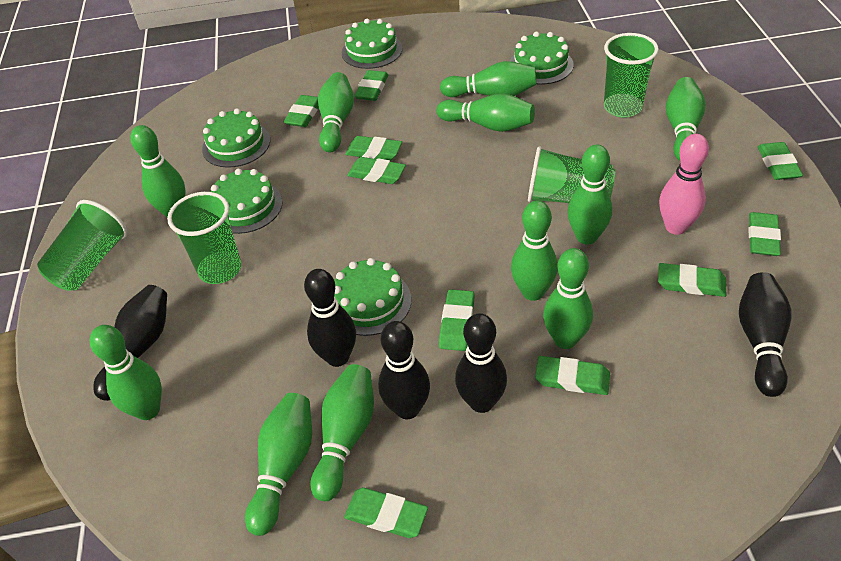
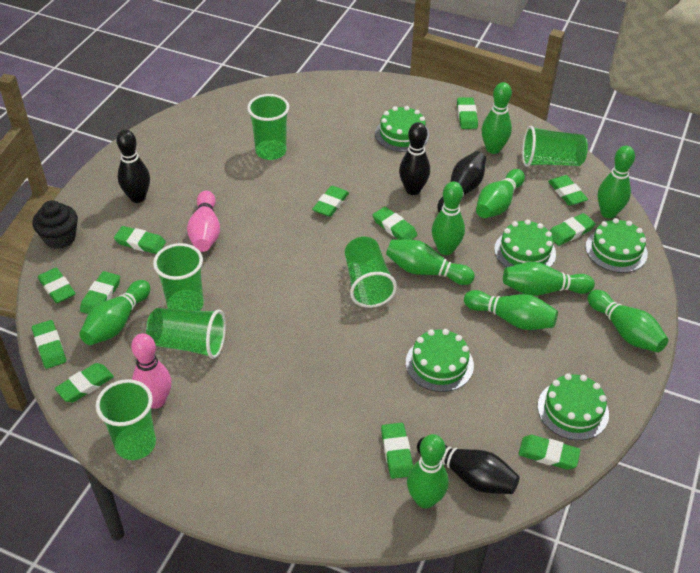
black bowling pin: 5 -> 4
black cupcake: 0 -> 1
green bowling pin: 11 -> 10
green cup: 4 -> 6
green eraser: 10 -> 12
pink bowling pin: 1 -> 2

